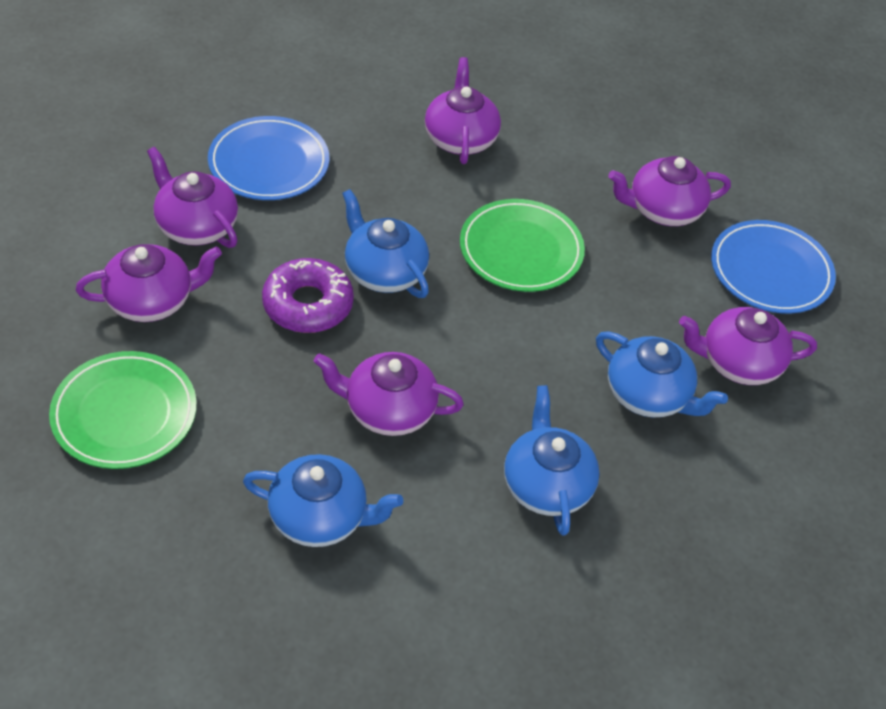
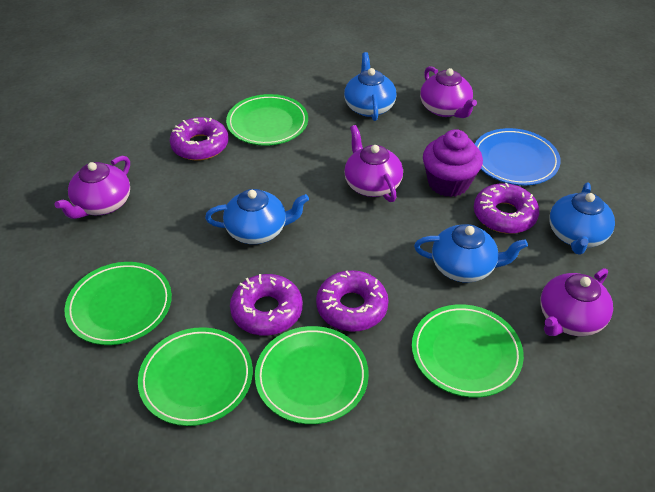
blue plate: 2 -> 1
green plate: 2 -> 5
purple cupcake: 0 -> 1
purple donut: 1 -> 4
purple teapot: 6 -> 4

